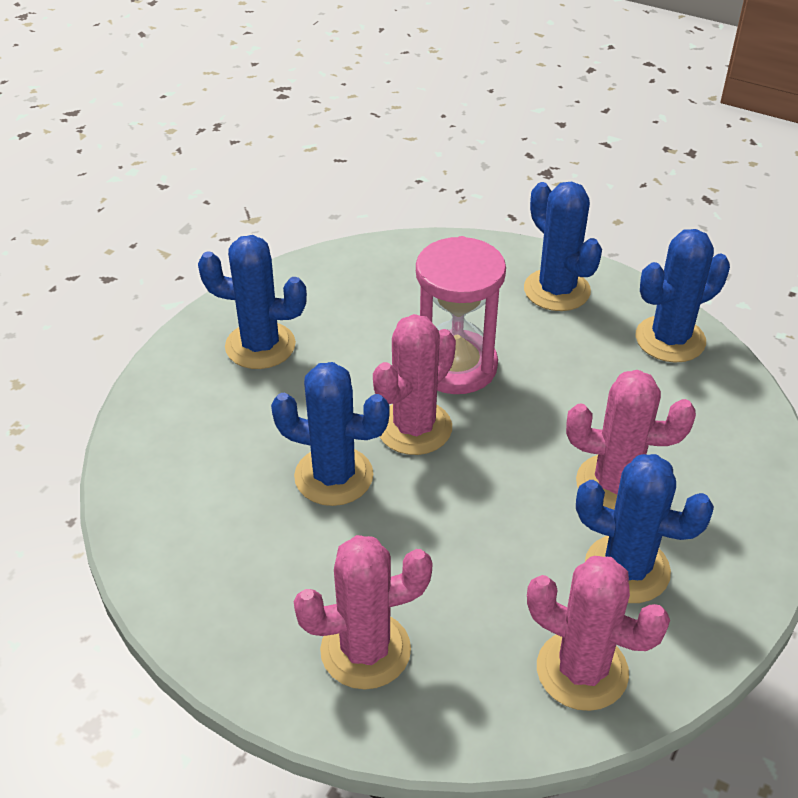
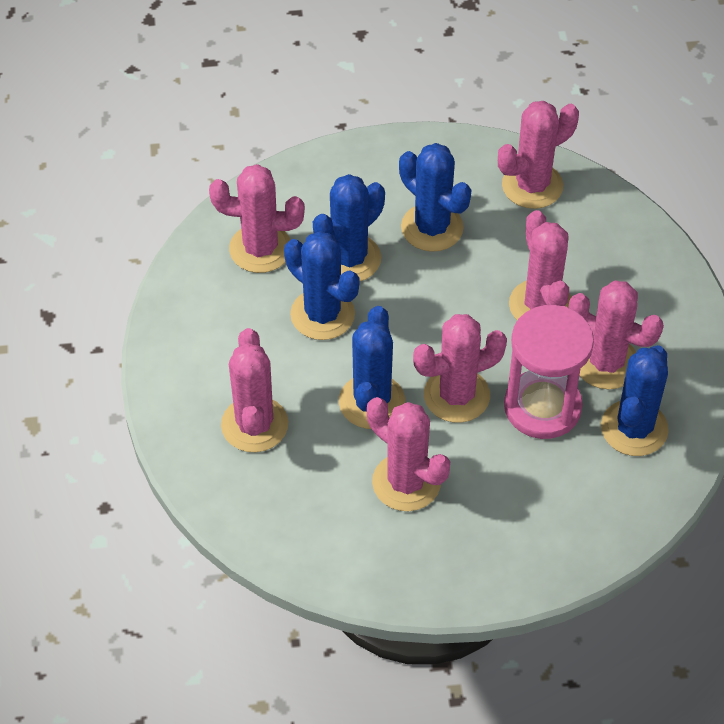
pink cactus: 4 -> 7

